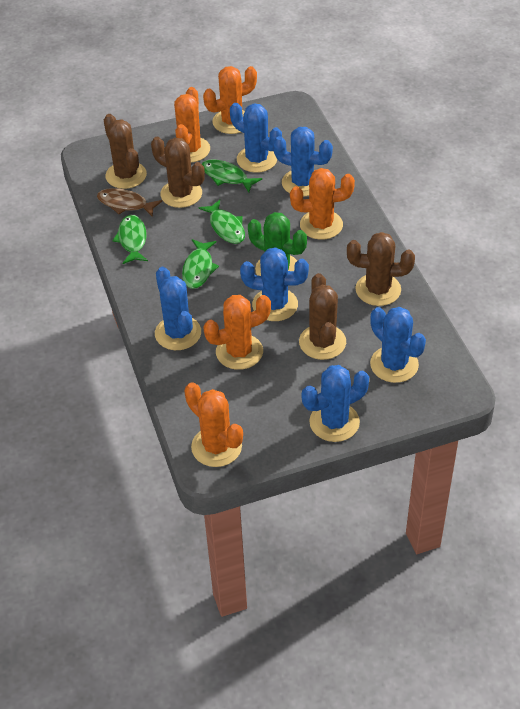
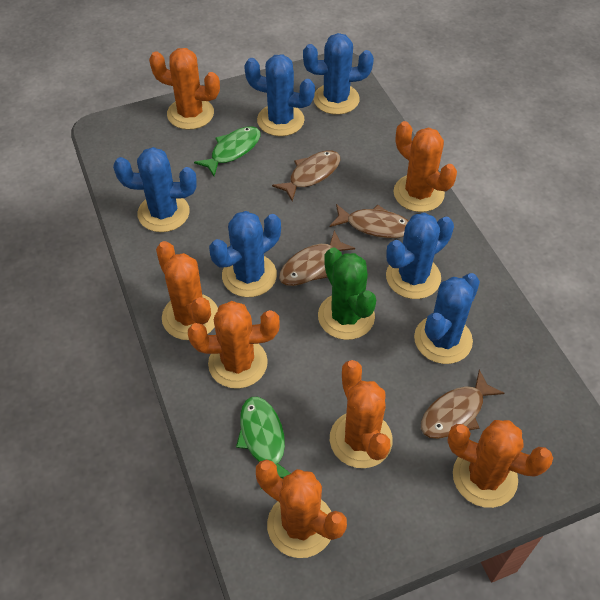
brown cactus: 4 -> 0
brown fish: 1 -> 4
green fish: 4 -> 2
orange cactus: 5 -> 7

